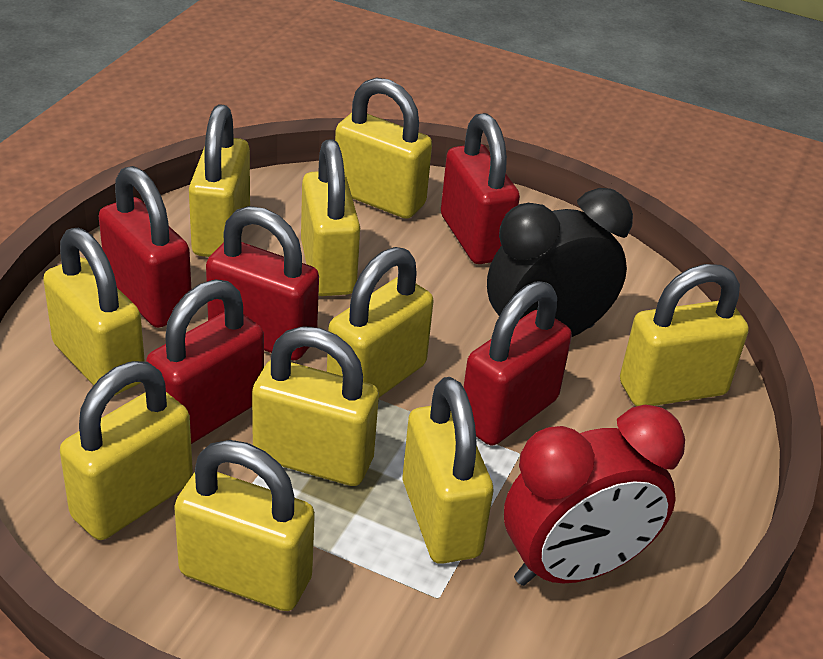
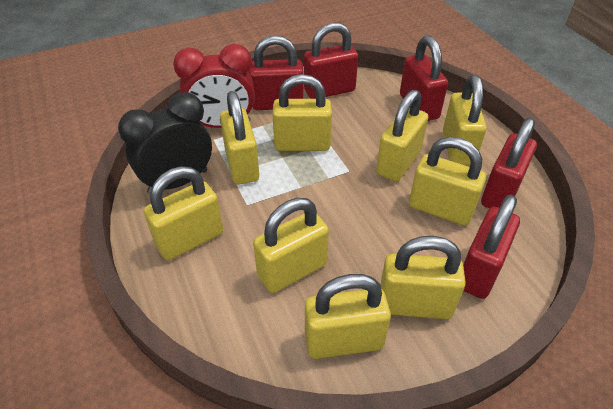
yellow padlock: 10 -> 9

